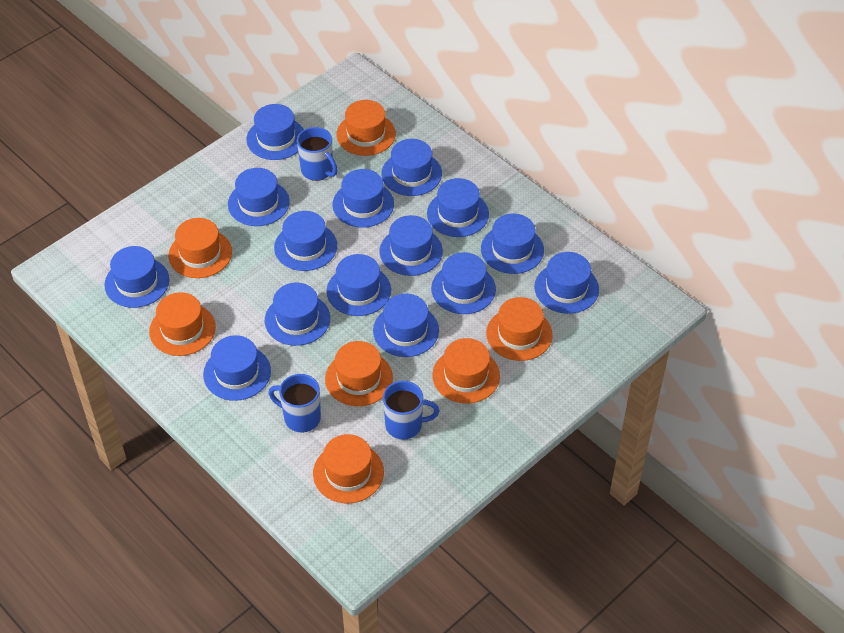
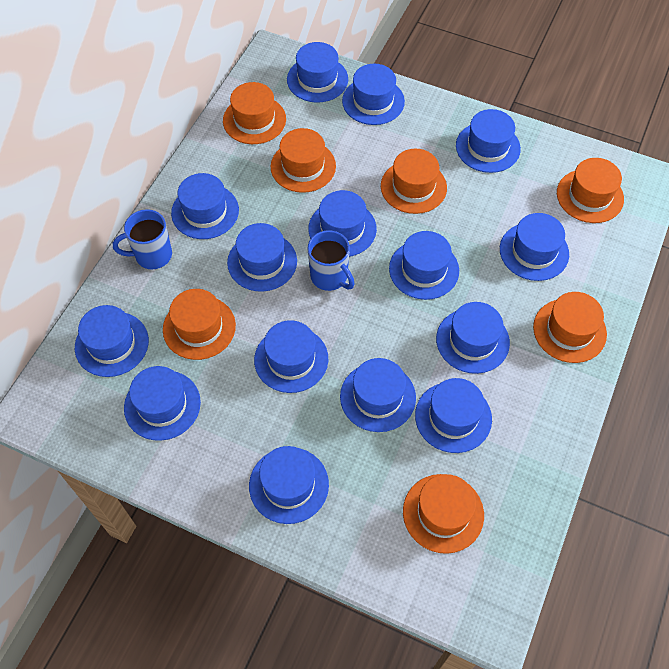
blue mug: 3 -> 2

